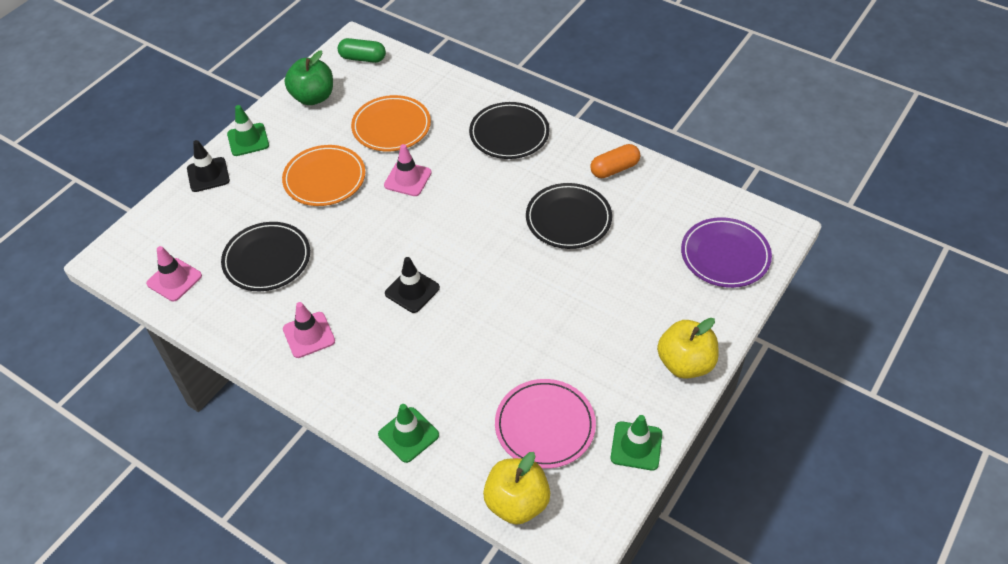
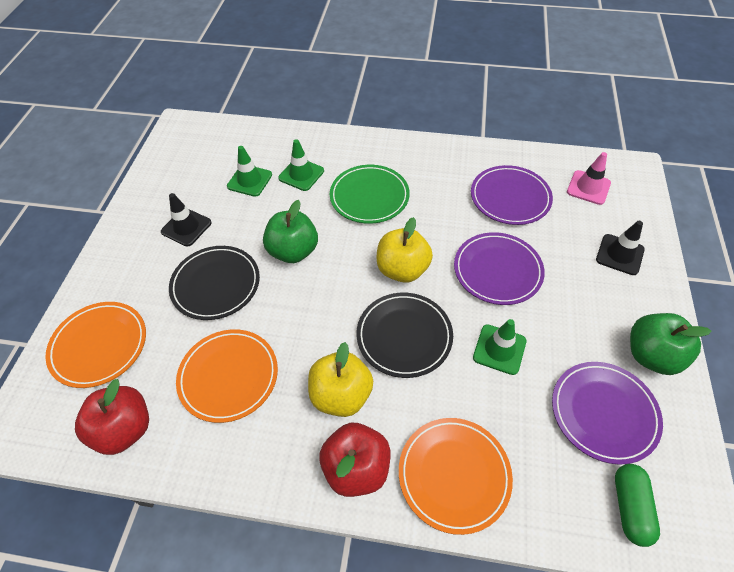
black plate: 3 -> 2
green apple: 1 -> 2
green plate: 0 -> 1
orange capsule: 1 -> 0
orange plate: 2 -> 3
pink plate: 1 -> 0
pink traffic cone: 3 -> 1
purple plate: 1 -> 3
red apple: 0 -> 2

